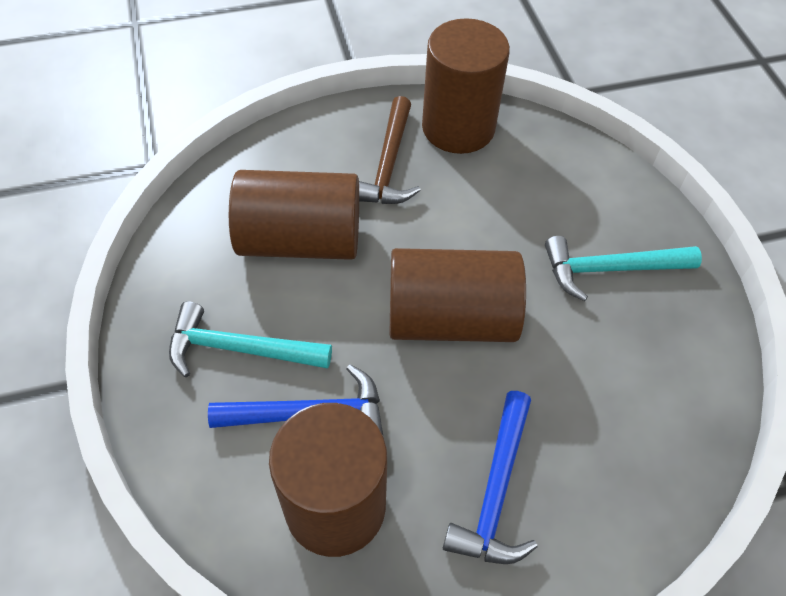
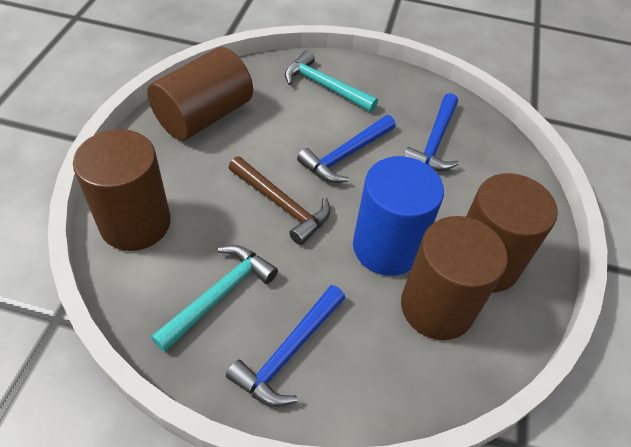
blue cylinder: 0 -> 1
blue hammer: 2 -> 3

